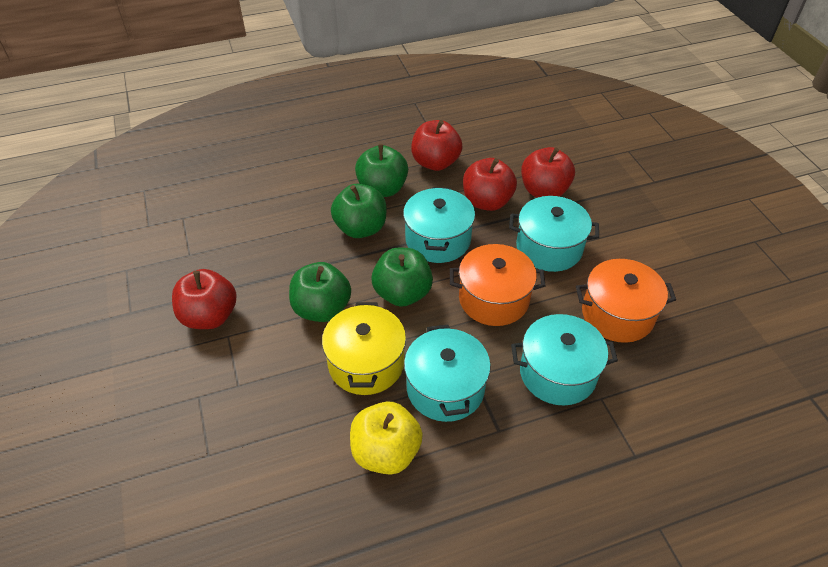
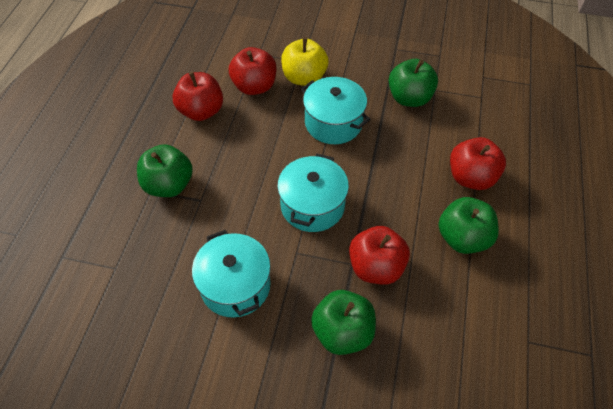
orange pot: 2 -> 0
turquoise pot: 4 -> 3
yellow pot: 1 -> 0

